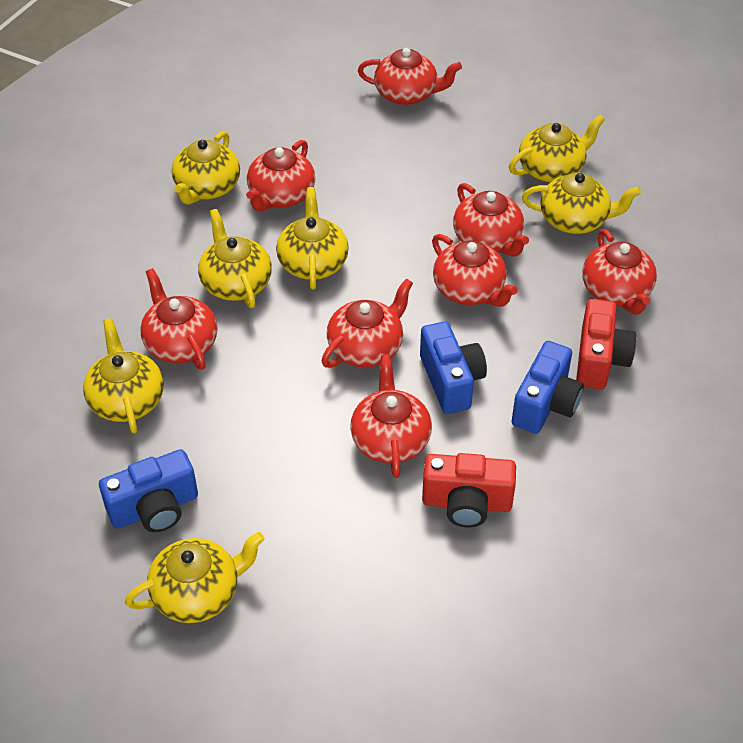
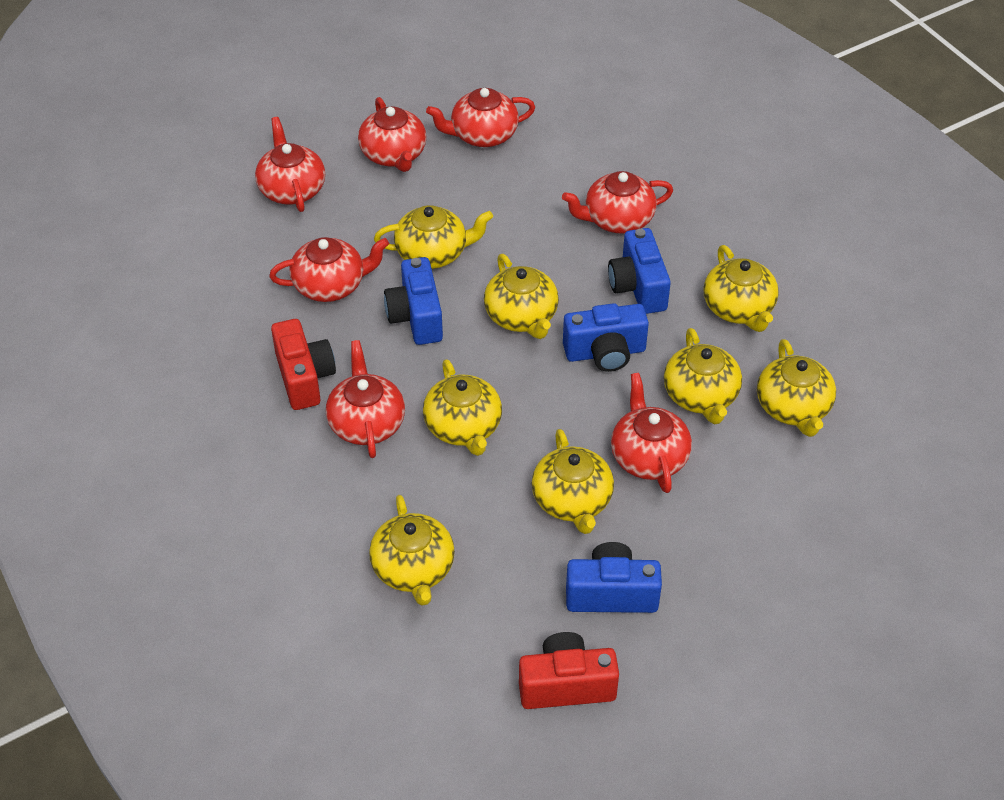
blue camera: 3 -> 4
red teapot: 8 -> 7
yellow teapot: 7 -> 8

